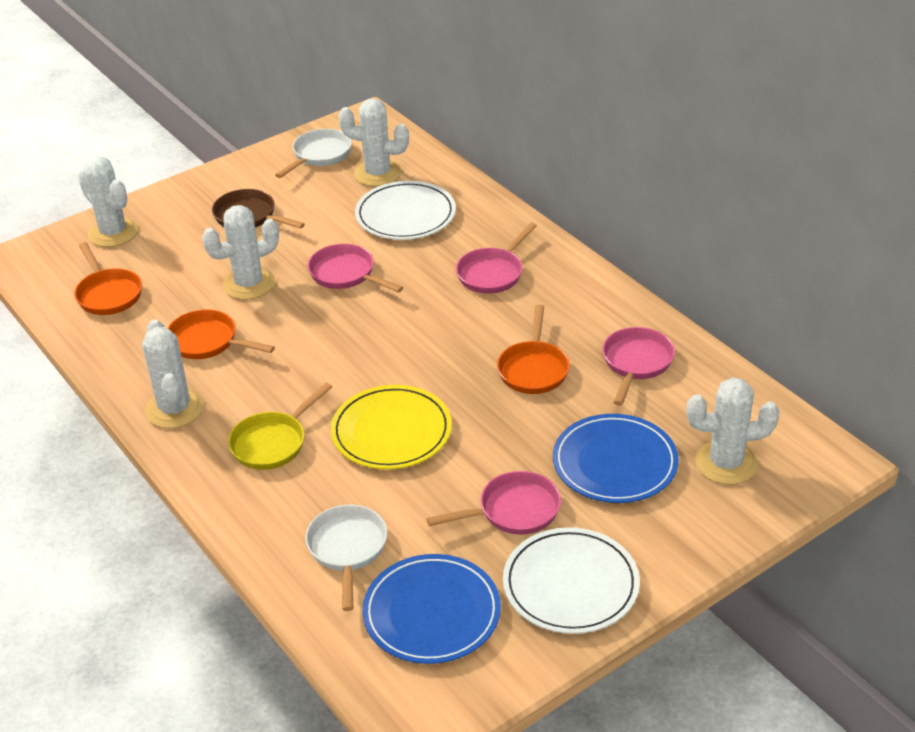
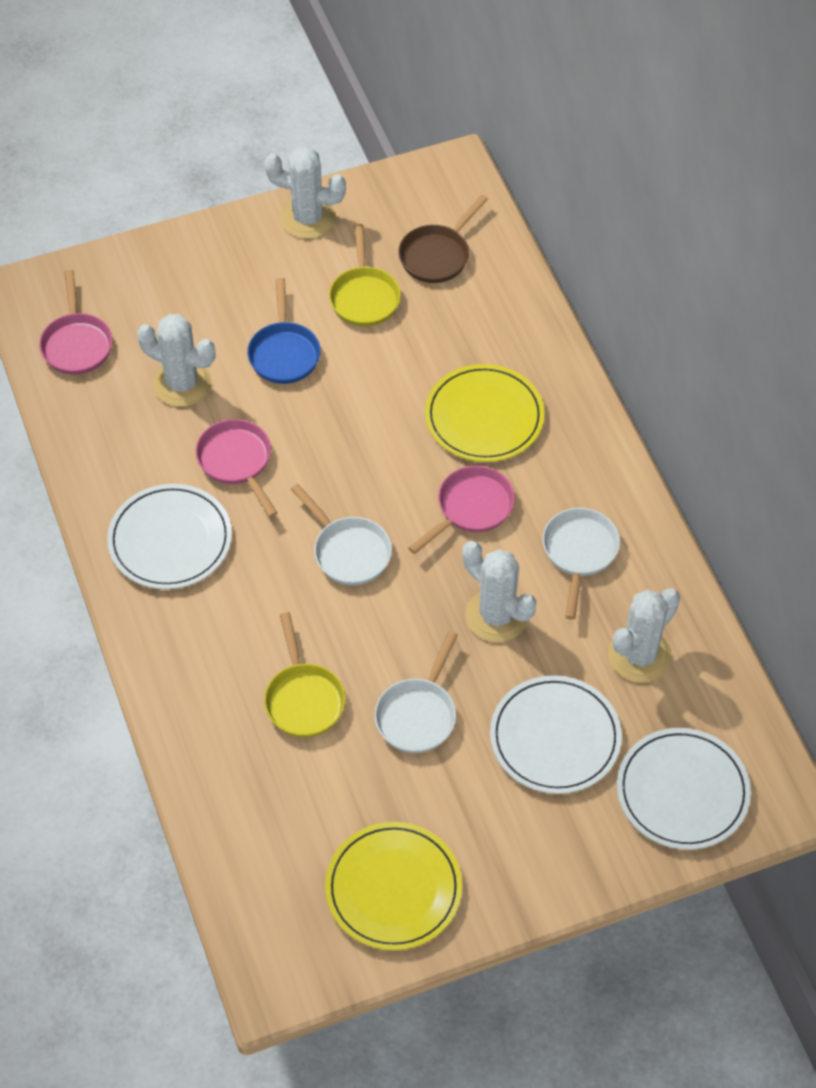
blue pan: 0 -> 1
blue plate: 2 -> 0
orange pan: 3 -> 0
pink pan: 4 -> 3
white cactus: 5 -> 4
white pan: 2 -> 3
white plate: 2 -> 3
yellow pan: 1 -> 2
yellow plate: 1 -> 2

